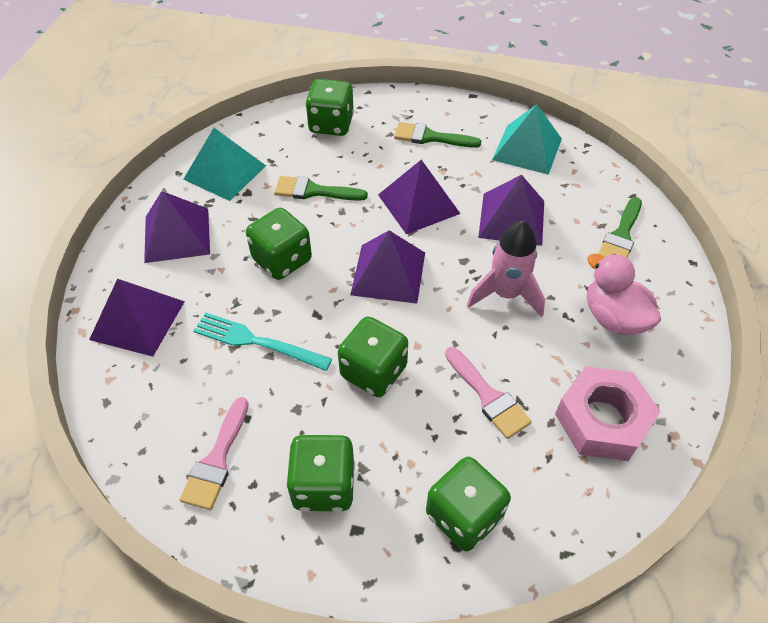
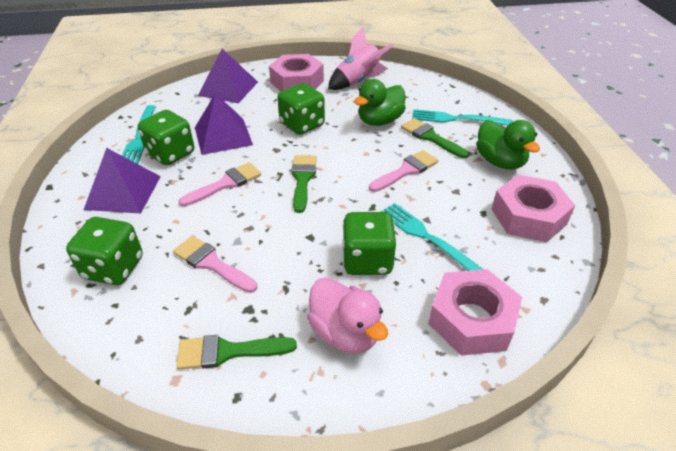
green dice: 5 -> 4
green duck: 0 -> 2
pink brush: 2 -> 3
pink nut: 1 -> 3
purple pyramid: 5 -> 3
turquoise fork: 1 -> 3
turquoise pyramid: 2 -> 0

